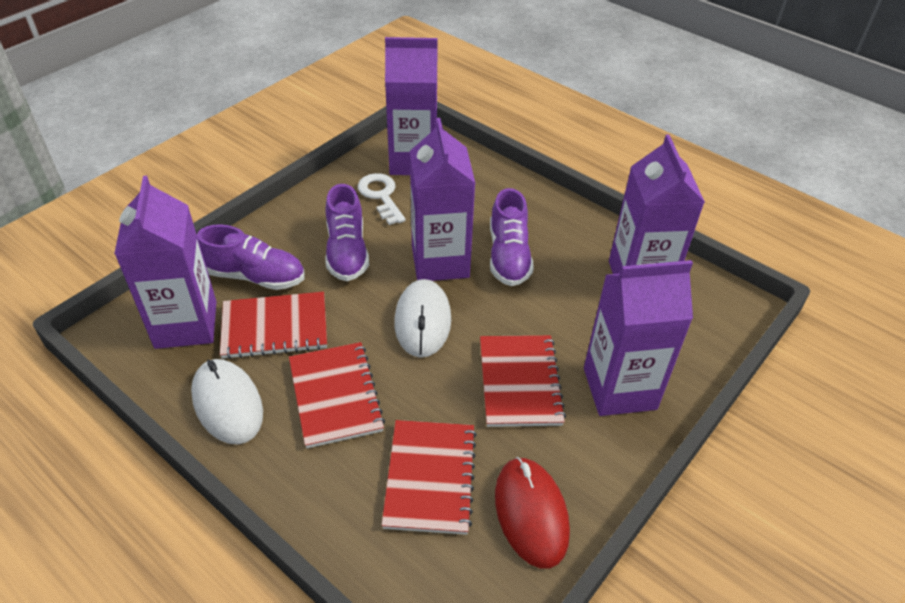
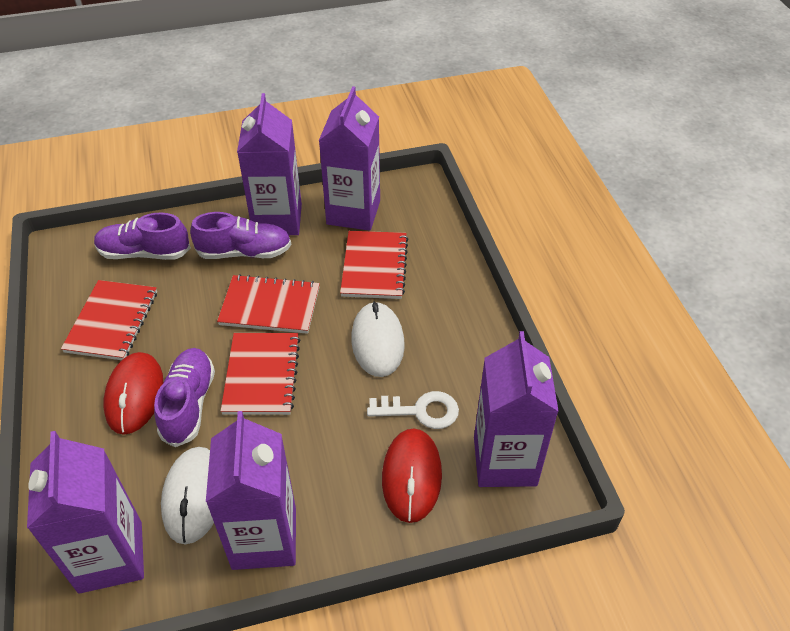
red mouse: 1 -> 2

